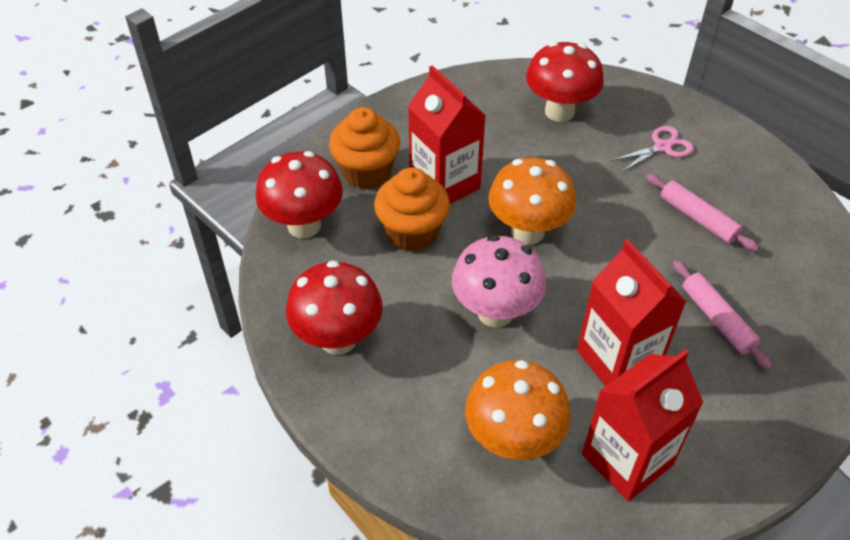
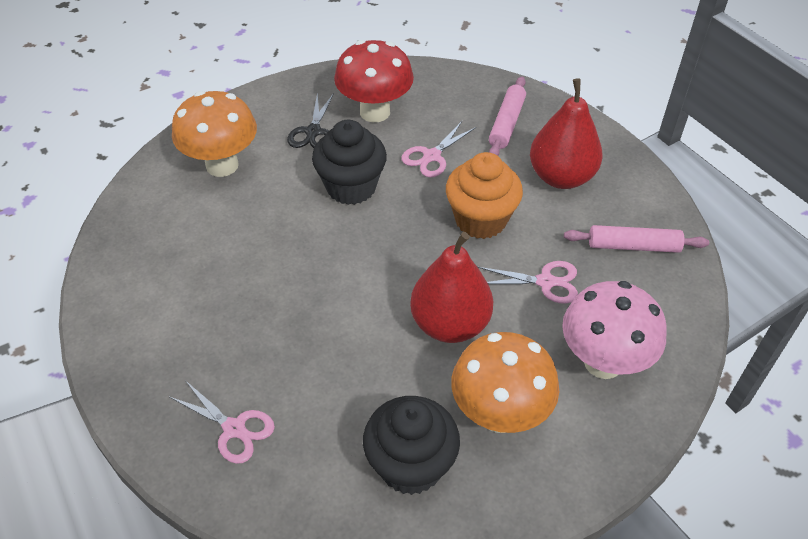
black cupcake: 0 -> 2
black scissors: 0 -> 1
orange cupcake: 2 -> 1
pink scissors: 1 -> 3
red carton: 3 -> 0
red mushroom: 3 -> 1
red pear: 0 -> 2

